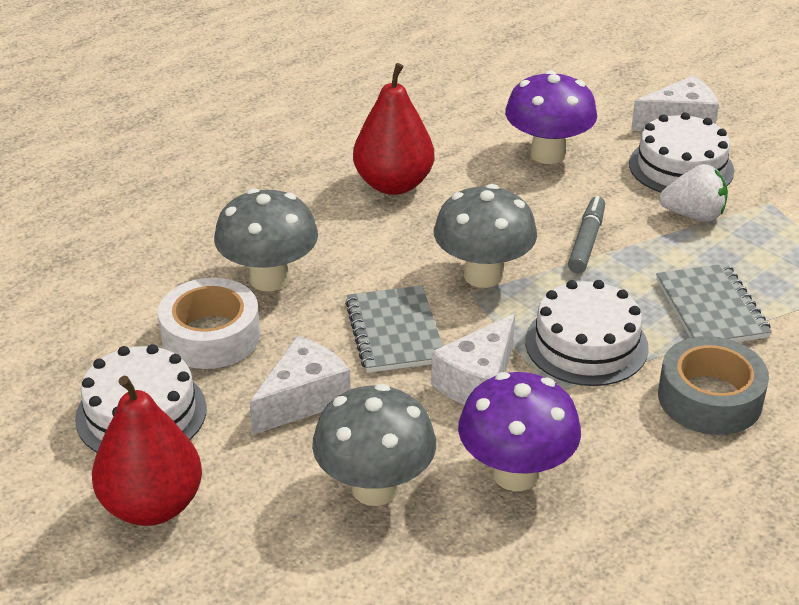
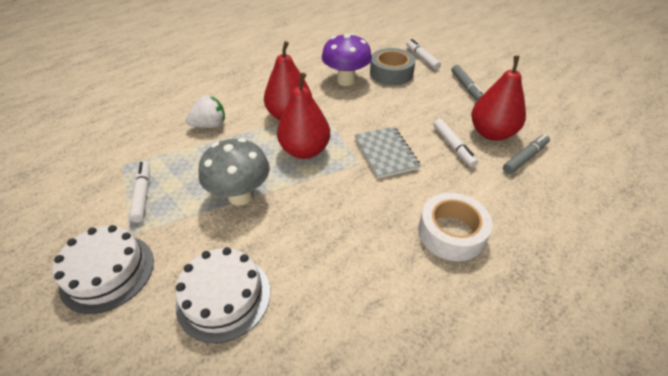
grey marker: 1 -> 2
grey mushroom: 3 -> 1
grey notebook: 2 -> 1
purple mushroom: 2 -> 1
red pear: 2 -> 3
white cake: 3 -> 2
white cheese: 3 -> 0
white marker: 0 -> 3

